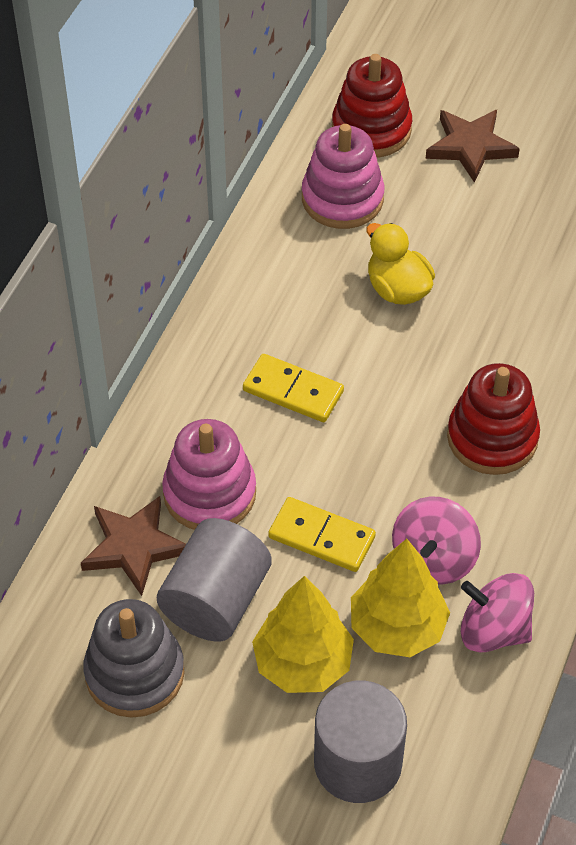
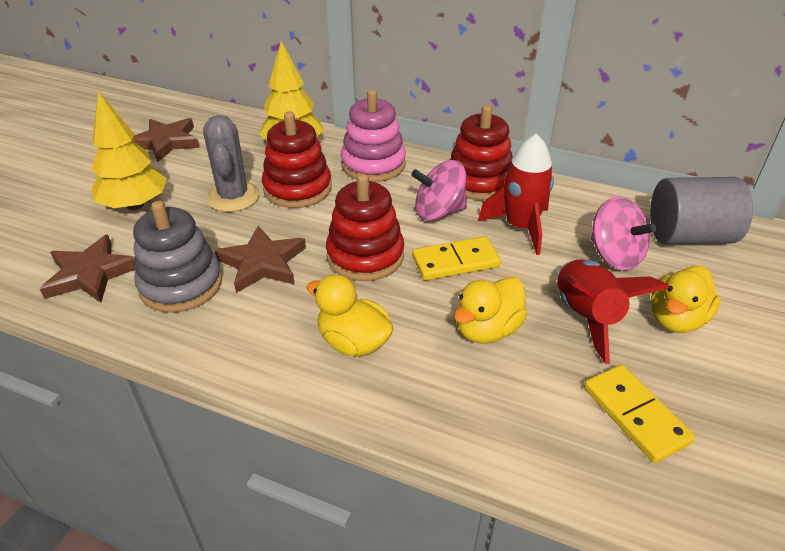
brown star: 2 -> 3
grey cactus: 0 -> 1
grey cylinder: 2 -> 1
pink stacking toy: 2 -> 1
red rocket: 0 -> 2
red stacking toy: 2 -> 3
yellow duck: 1 -> 3

